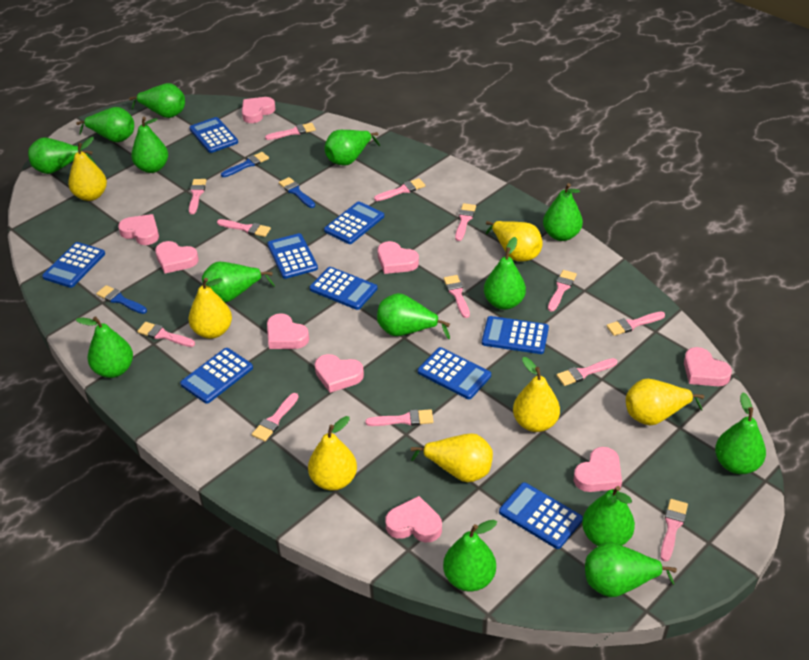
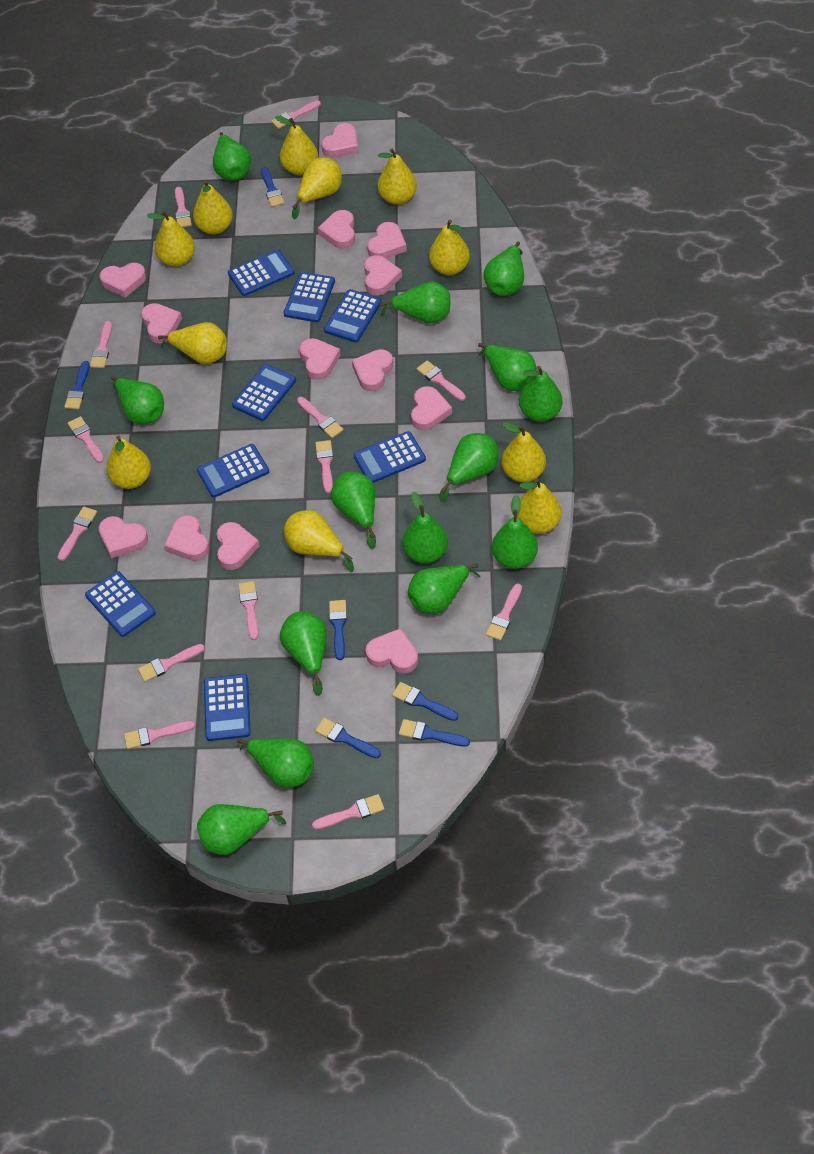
blue brush: 3 -> 6
blue calculator: 9 -> 8
pink heart: 9 -> 13
yellow pear: 7 -> 11

